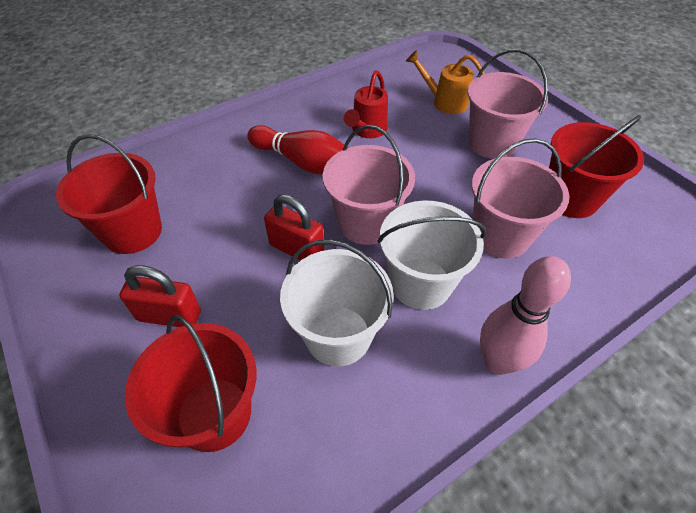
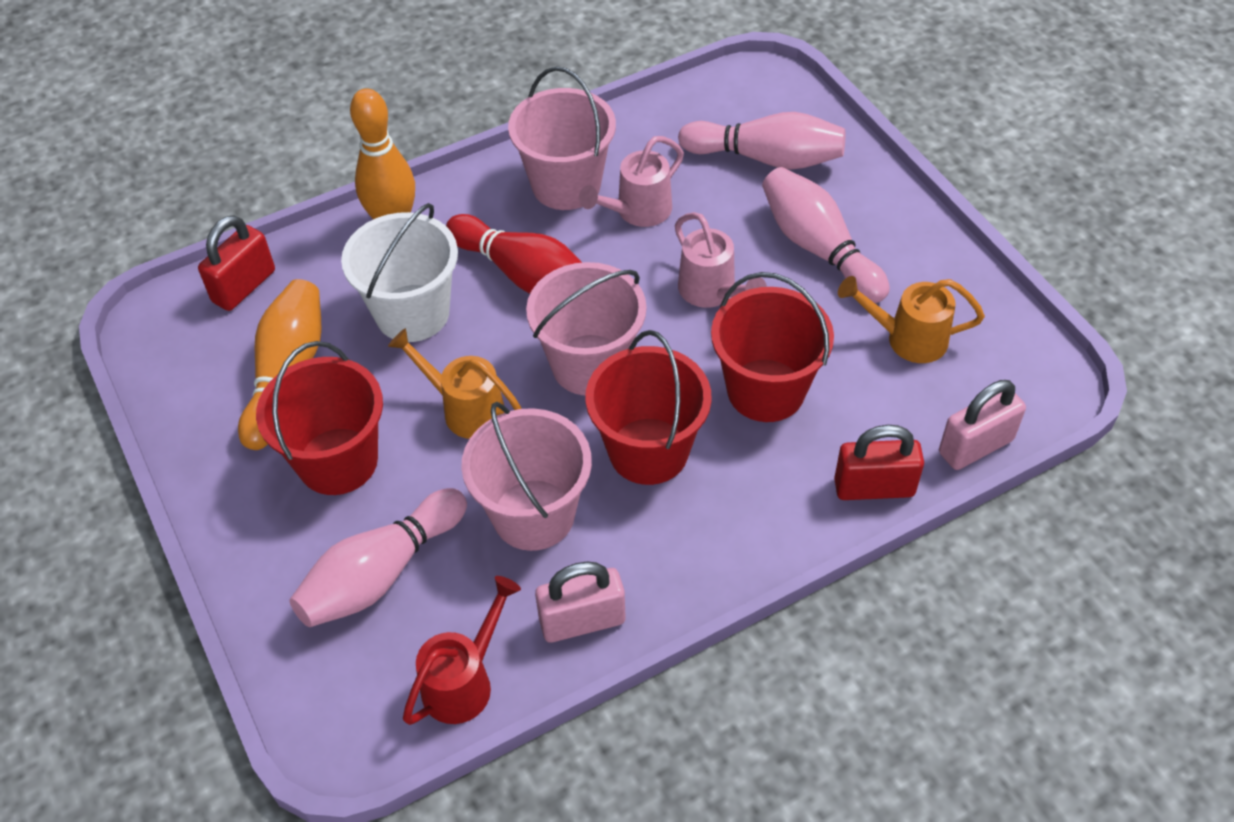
orange bowling pin: 0 -> 2
orange watering can: 1 -> 2
pink bowling pin: 1 -> 3
pink padlock: 0 -> 2
pink watering can: 0 -> 2
white bucket: 2 -> 1

